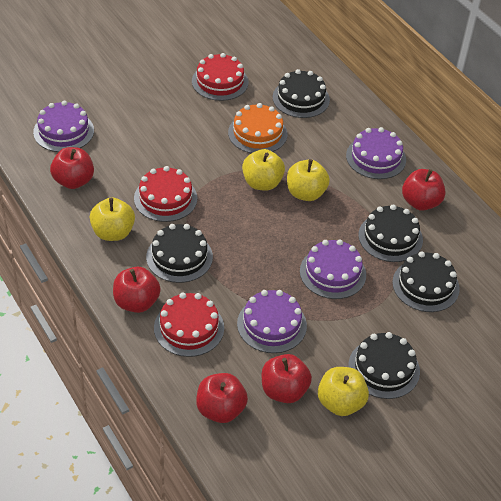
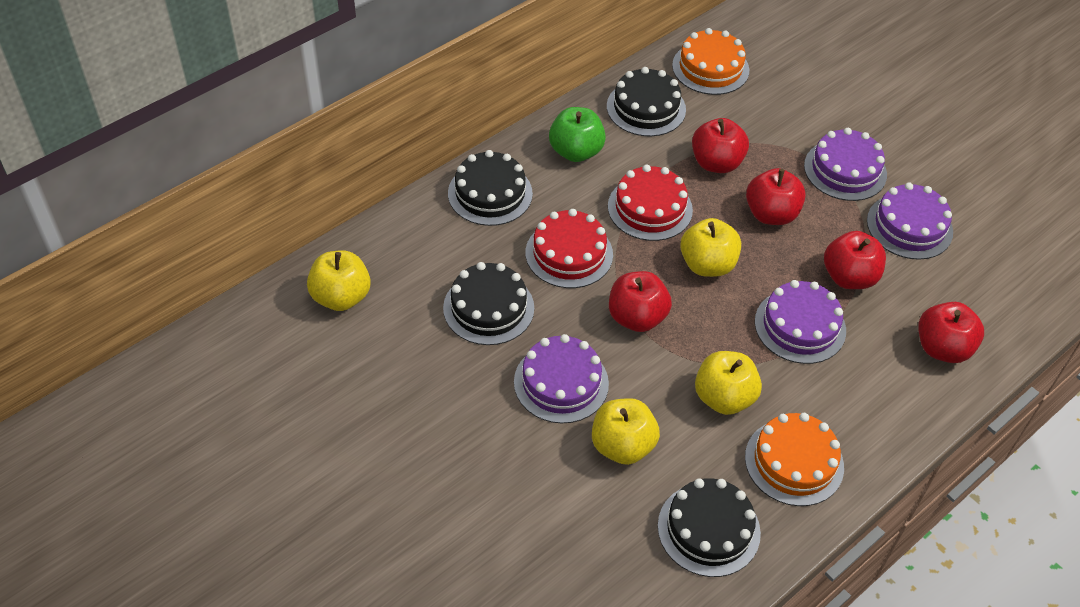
black cake: 5 -> 4
green apple: 0 -> 1
orange cake: 1 -> 2
red cake: 3 -> 2

